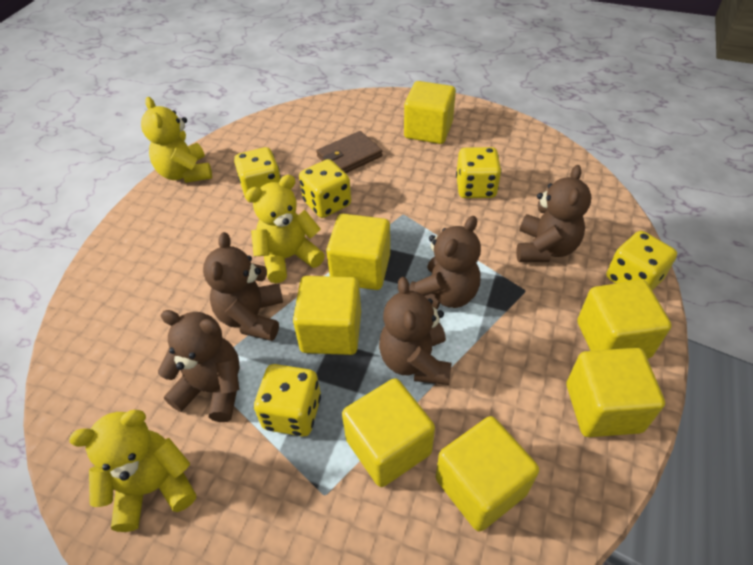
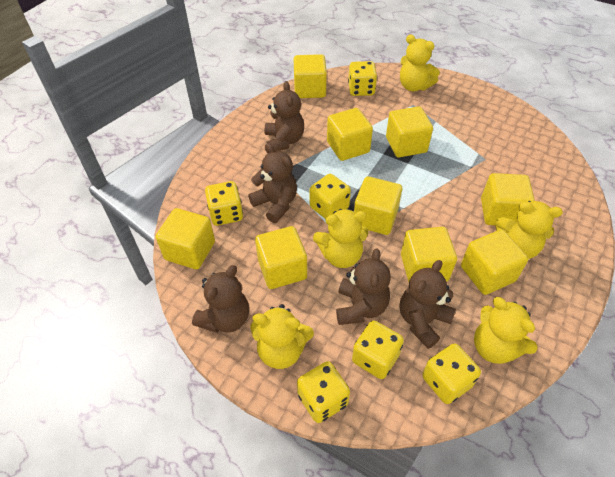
brown wallet: 1 -> 0
yellow cube: 7 -> 9
yellow dice: 5 -> 6
yellow teddy bear: 3 -> 5

